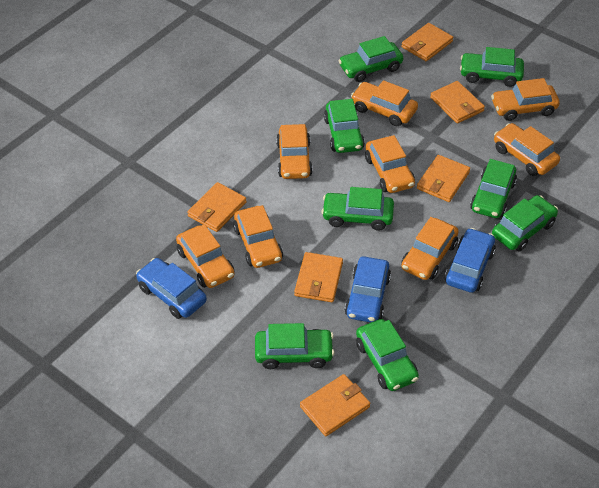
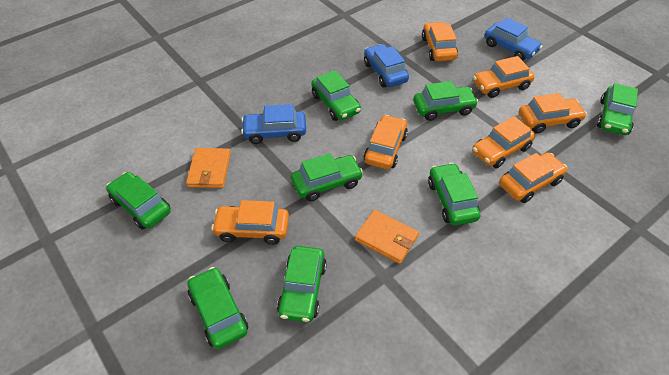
orange car: 8 -> 7
orange wallet: 6 -> 2

